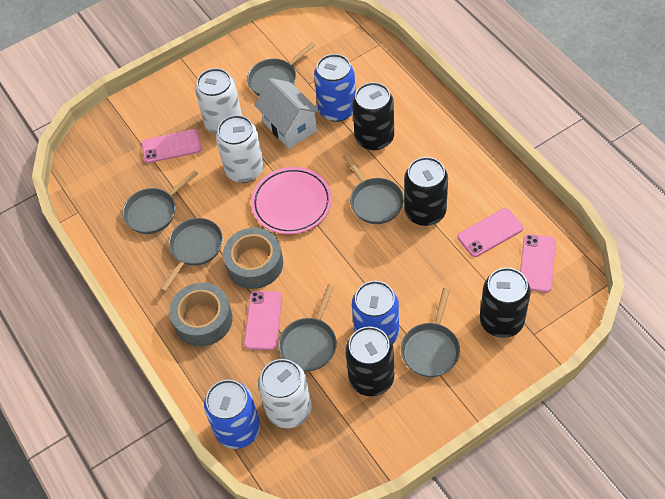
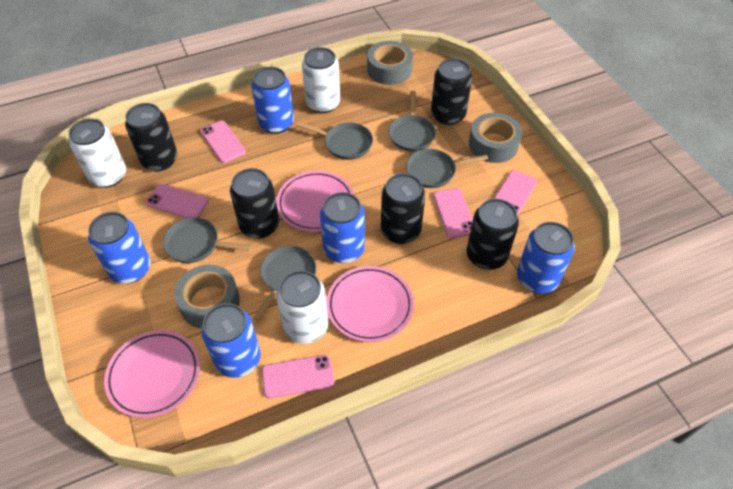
black can: 4 -> 5
blue can: 3 -> 5
grey pan: 6 -> 5
grey tape: 2 -> 3
pink phone: 4 -> 5
pink plate: 1 -> 3
white house: 1 -> 0

